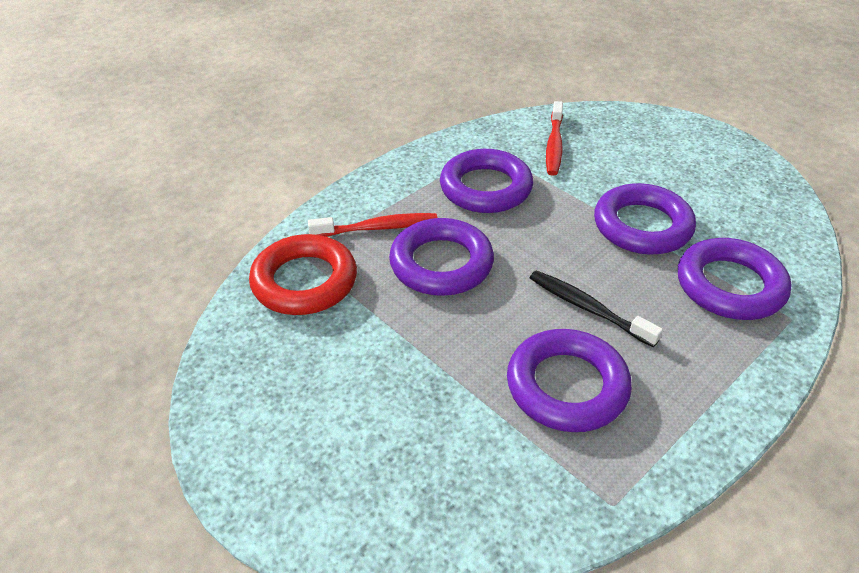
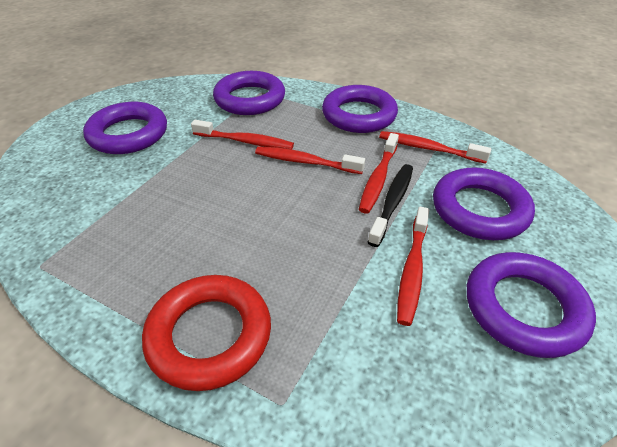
red toothbrush: 2 -> 5

